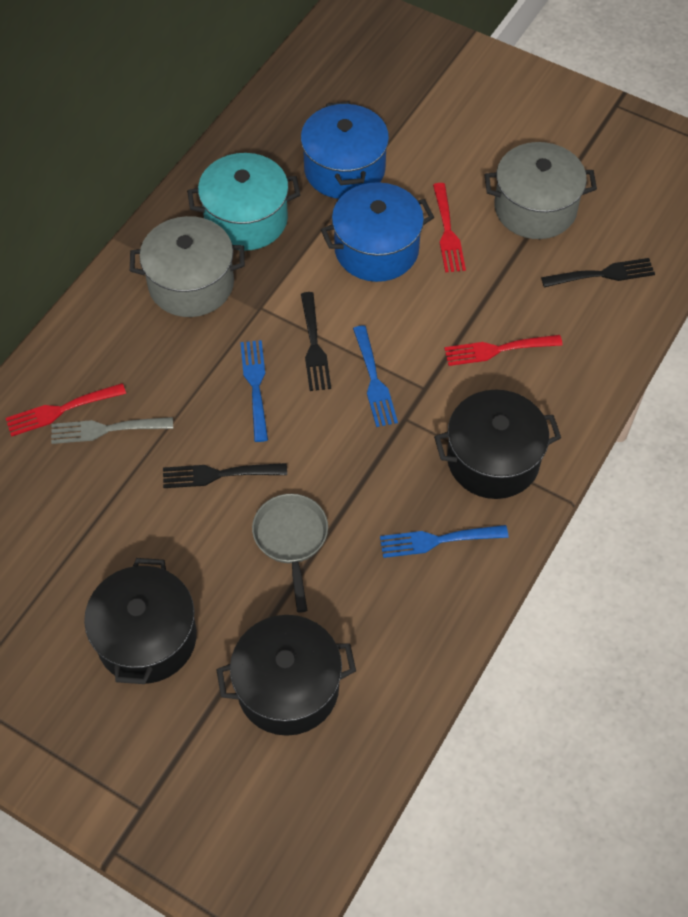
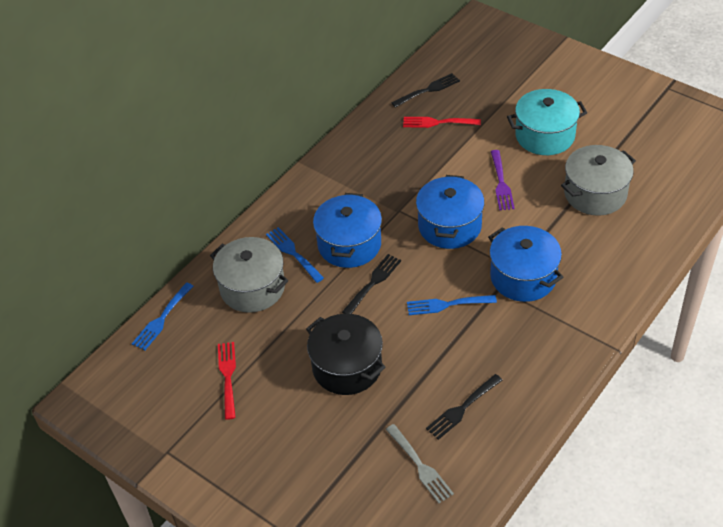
black pot: 3 -> 1
blue pot: 2 -> 3
grey pan: 1 -> 0
purple fork: 0 -> 1
red fork: 3 -> 2

